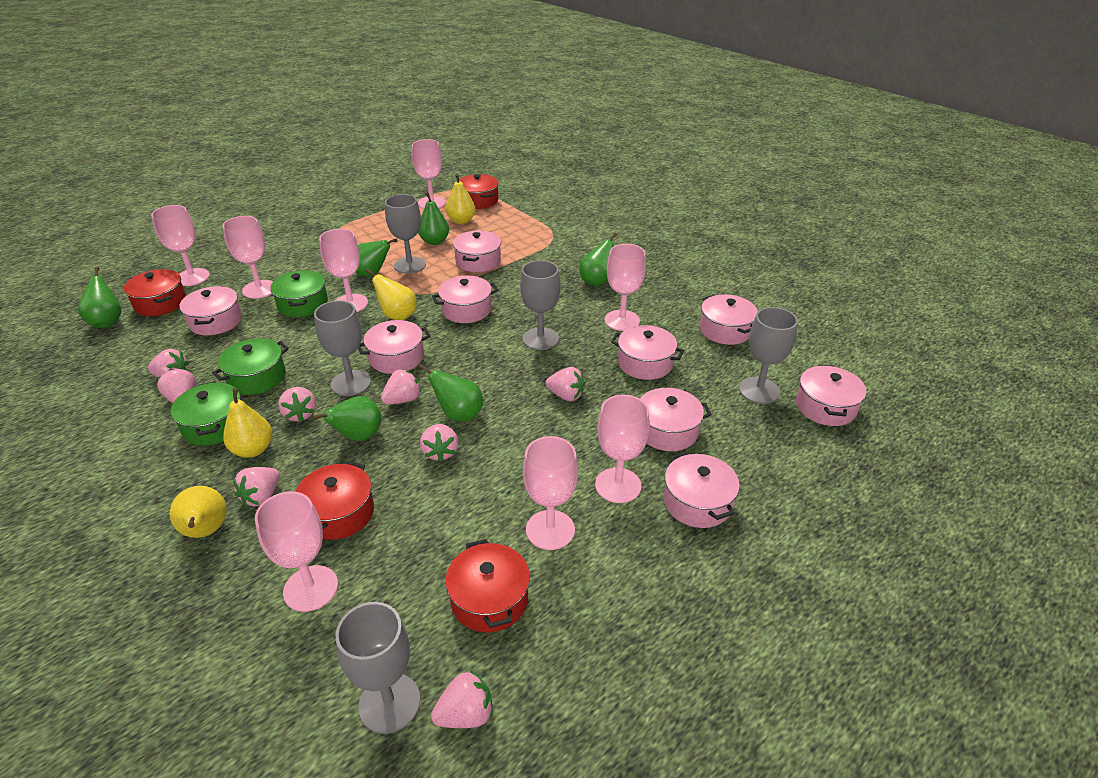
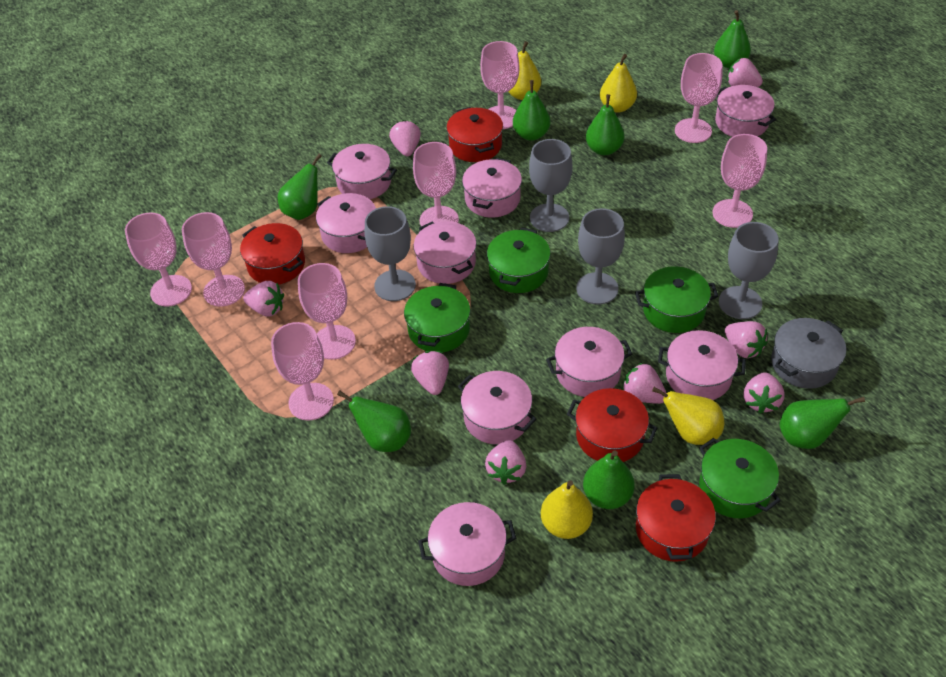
green pear: 6 -> 7
green pot: 3 -> 4
grey goblet: 5 -> 4
grey pot: 0 -> 1

